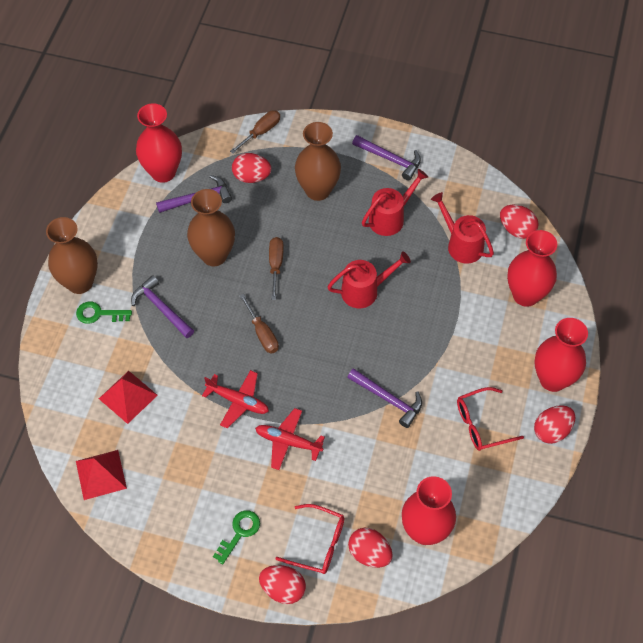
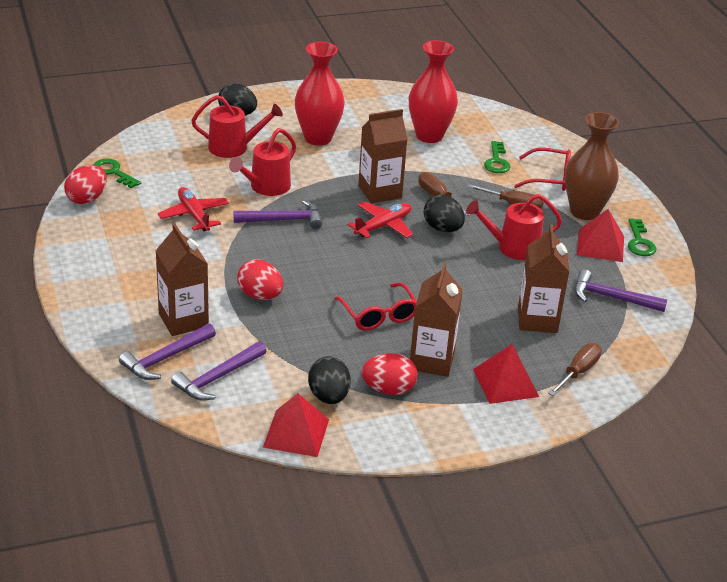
black egg: 0 -> 3
brown carton: 0 -> 4
brown vase: 3 -> 1
green key: 2 -> 3
red egg: 5 -> 3
red pyramid: 2 -> 3
red vase: 4 -> 2

